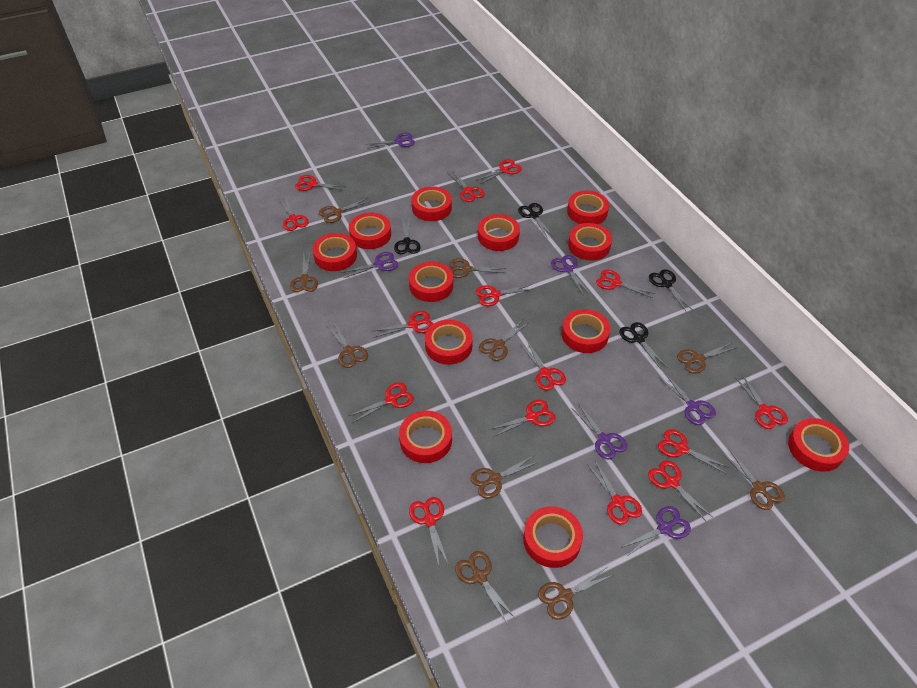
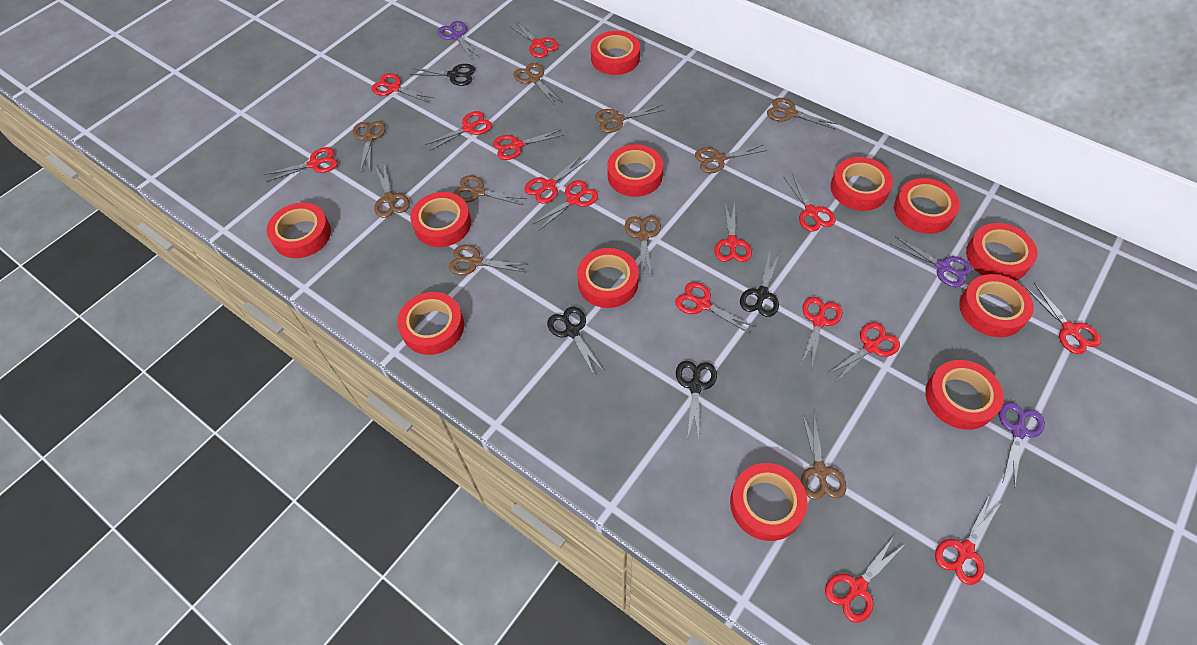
purple scissors: 6 -> 3

